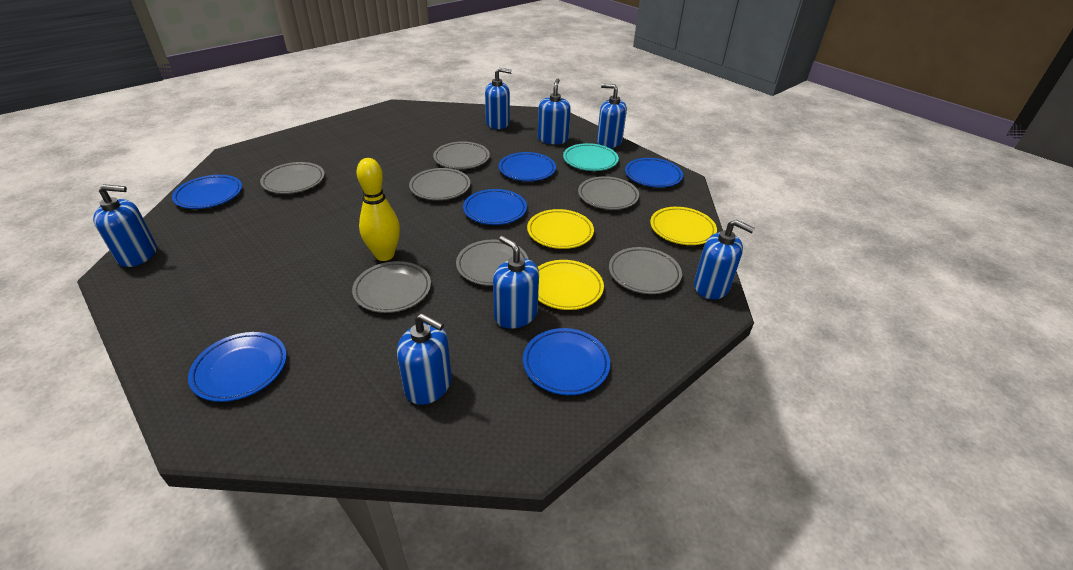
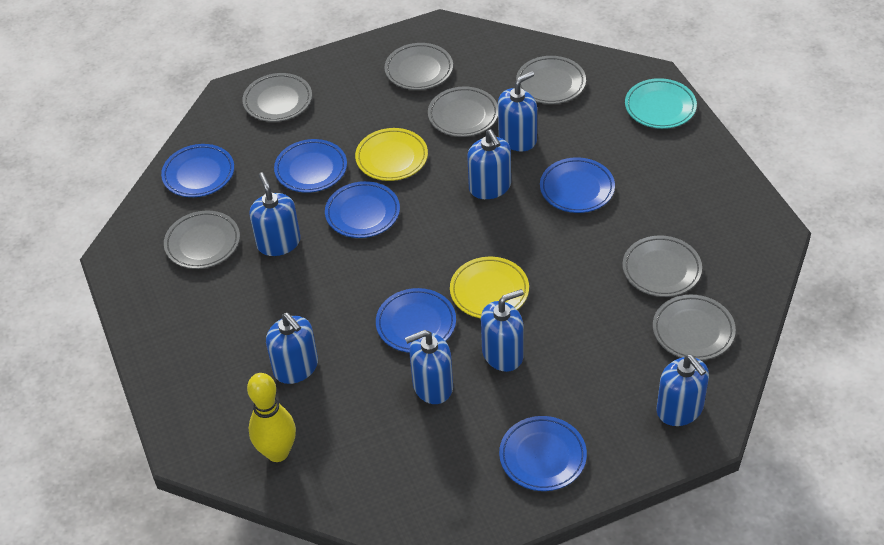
yellow plate: 3 -> 2

